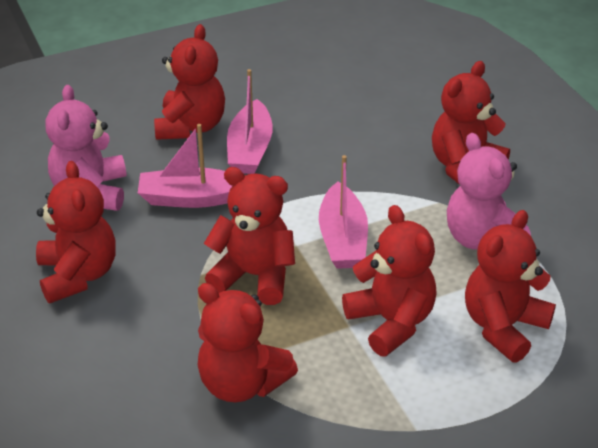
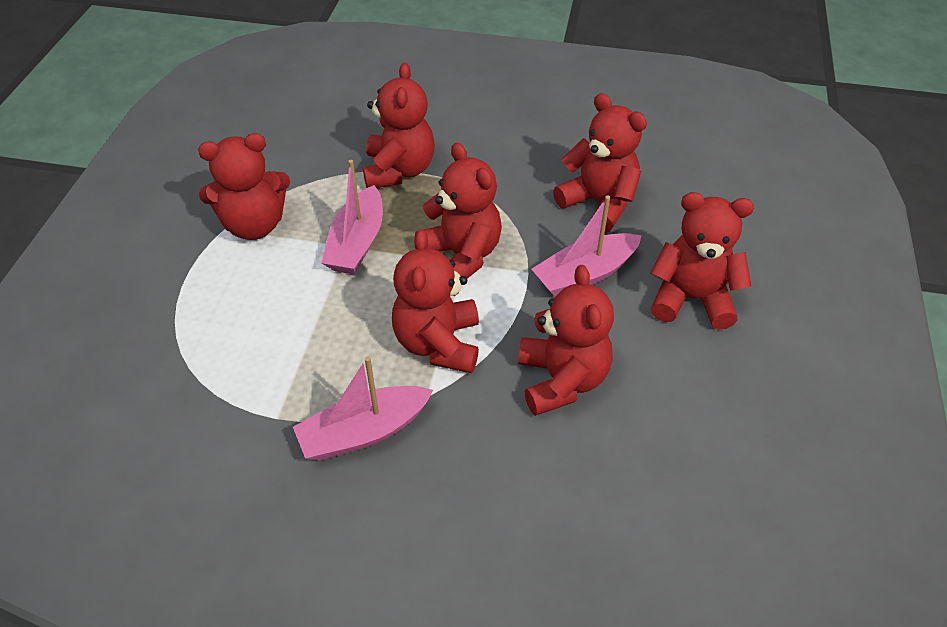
pink teddy bear: 2 -> 0

